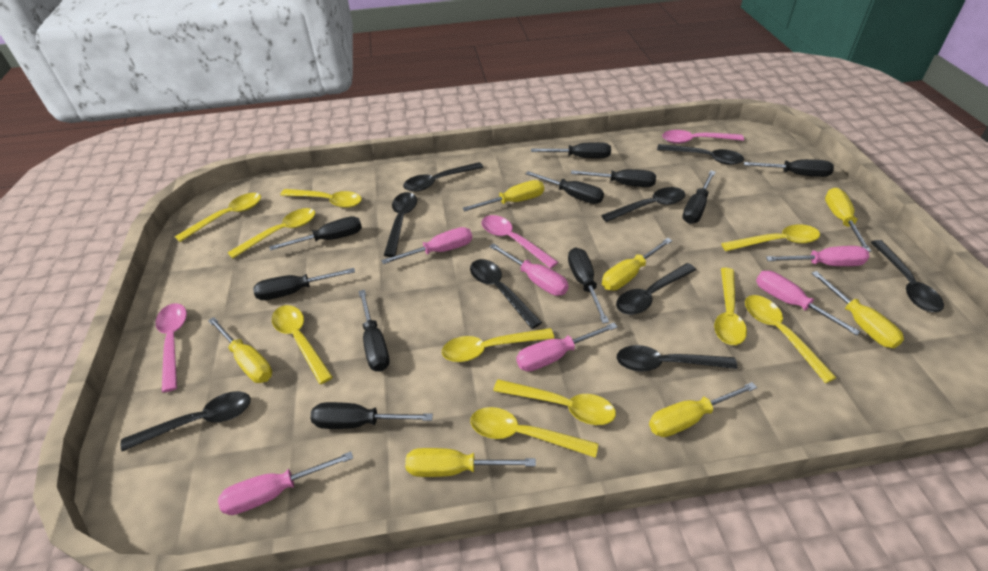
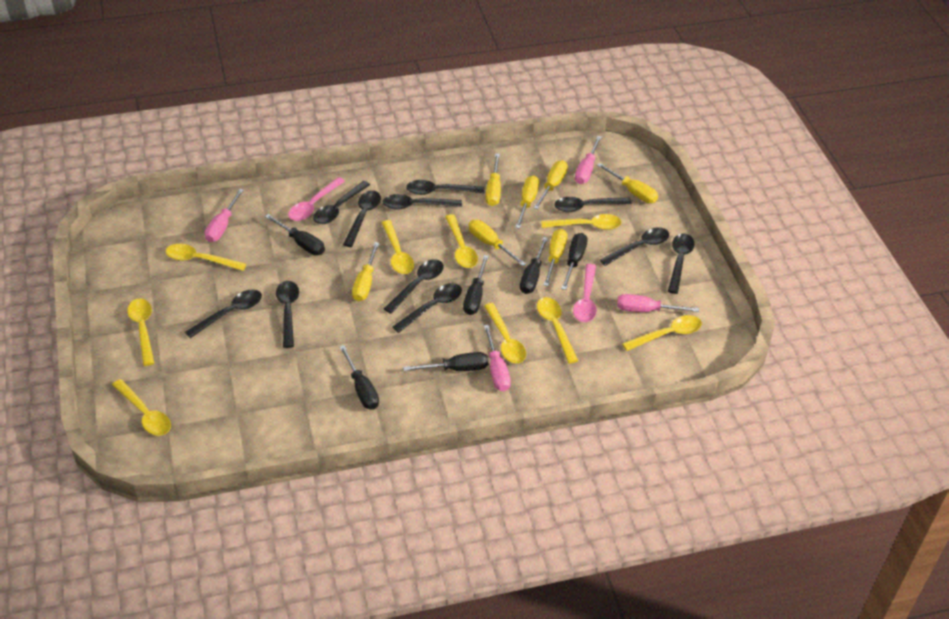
black screwdriver: 10 -> 6
black spoon: 9 -> 11
pink screwdriver: 6 -> 4
pink spoon: 3 -> 2
yellow spoon: 10 -> 9

